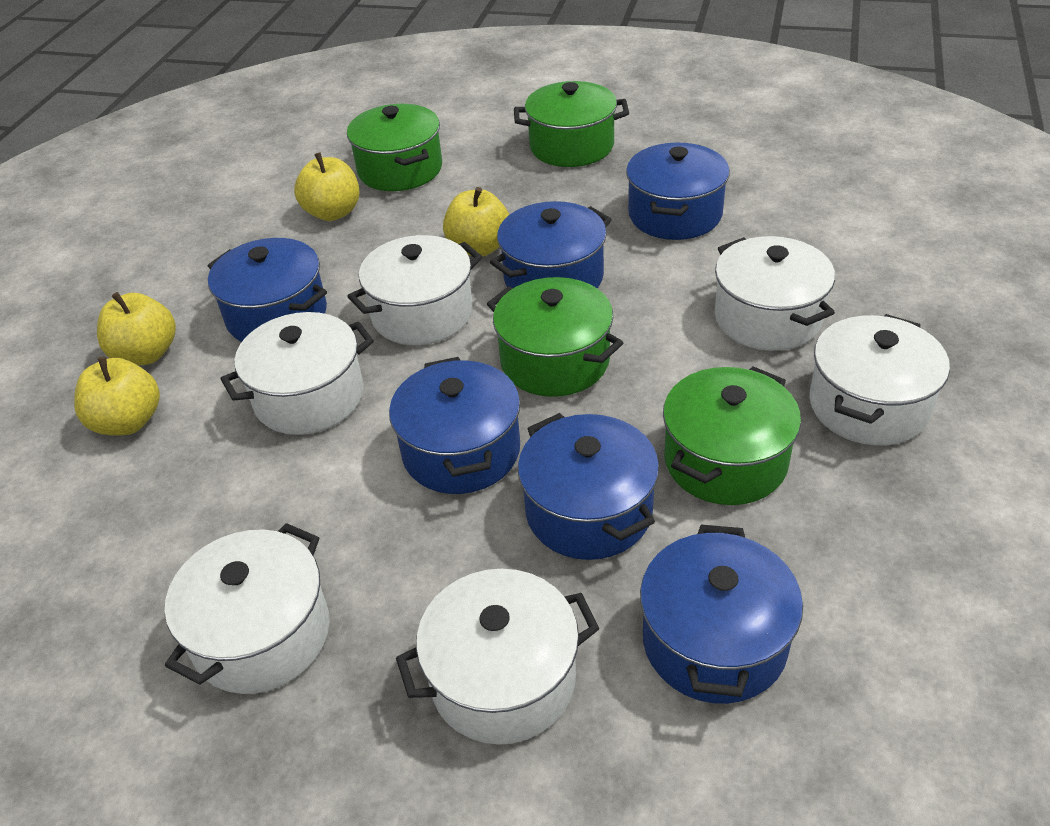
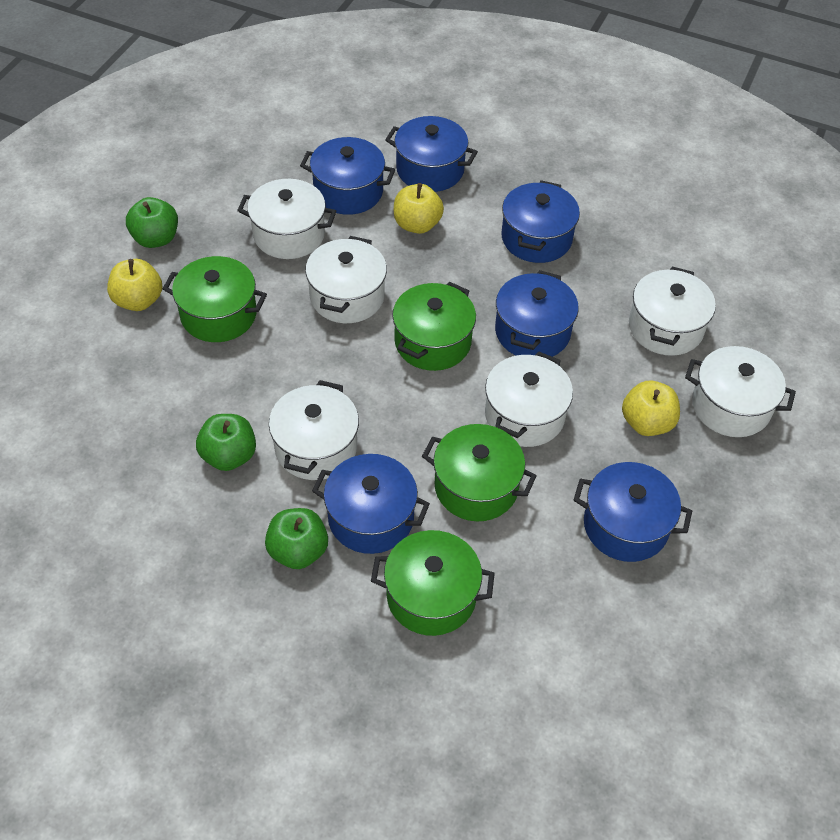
green apple: 0 -> 3
yellow apple: 4 -> 3

